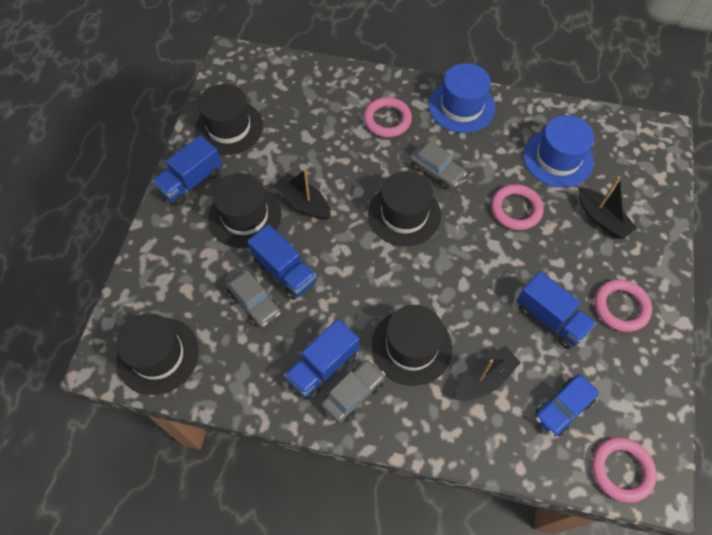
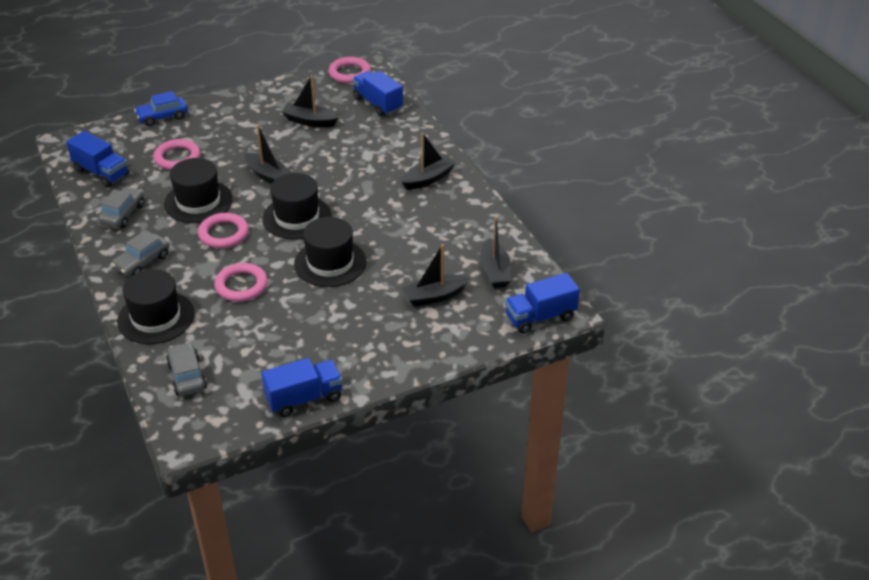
black boat: 3 -> 5
black hat: 5 -> 4
blue hat: 2 -> 0

